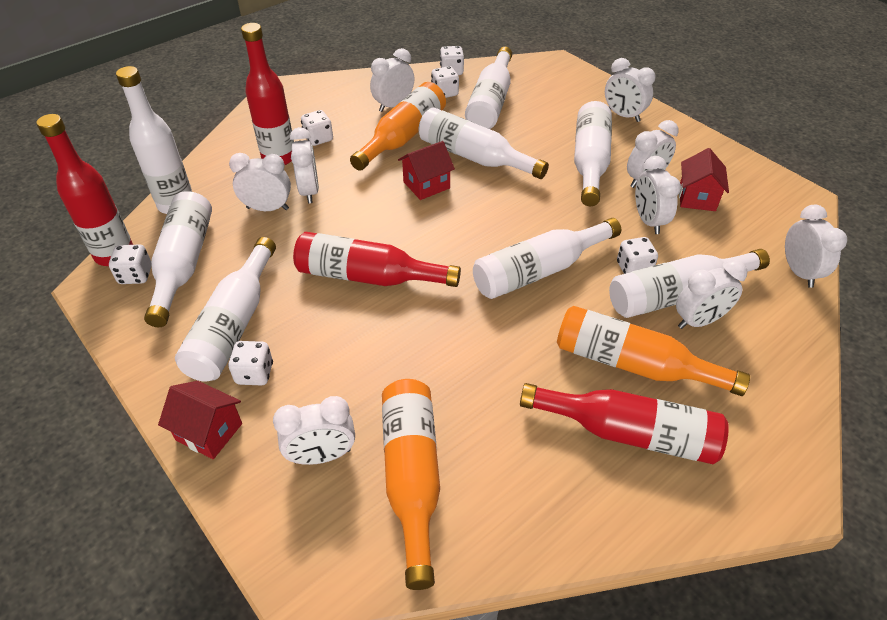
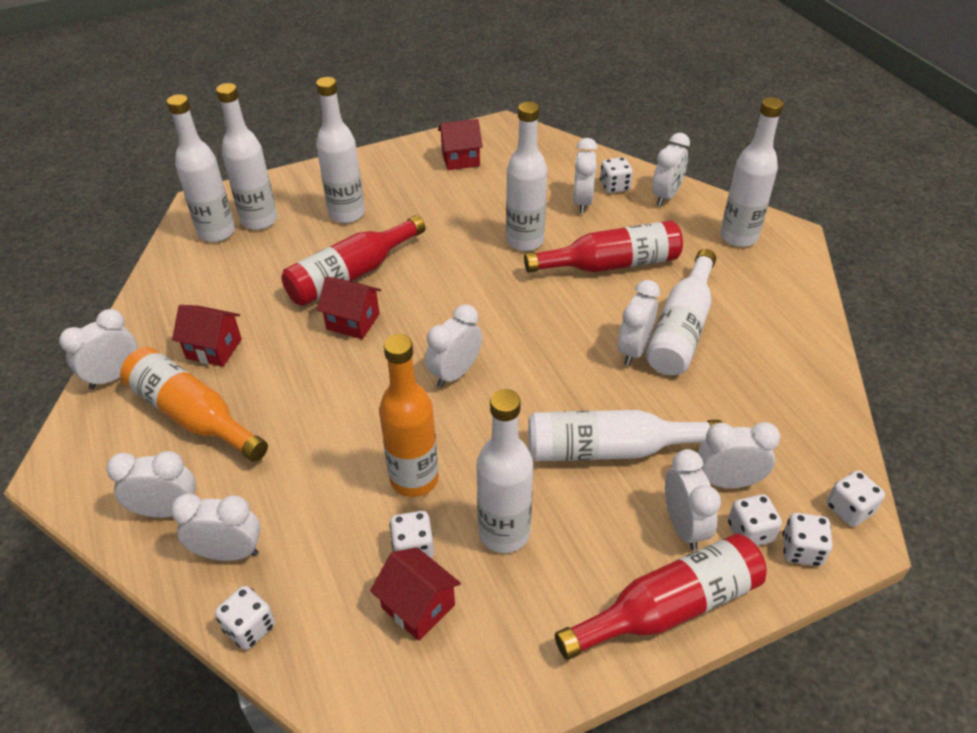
orange bottle: 3 -> 2
red bottle: 4 -> 3
red house: 3 -> 4

